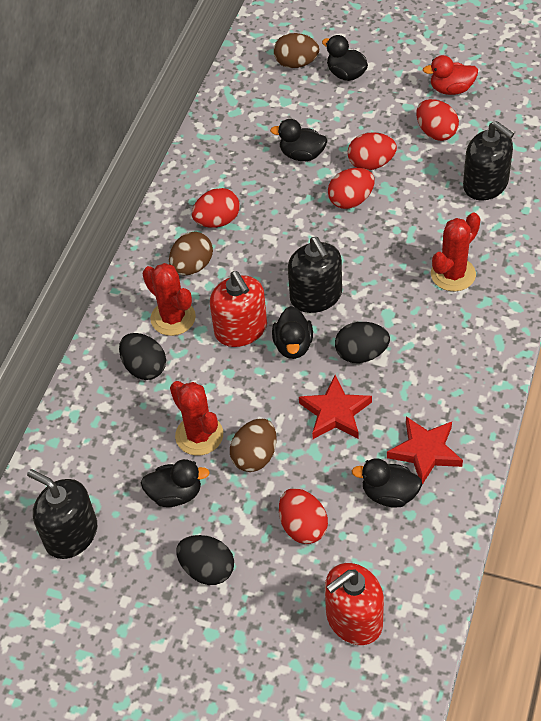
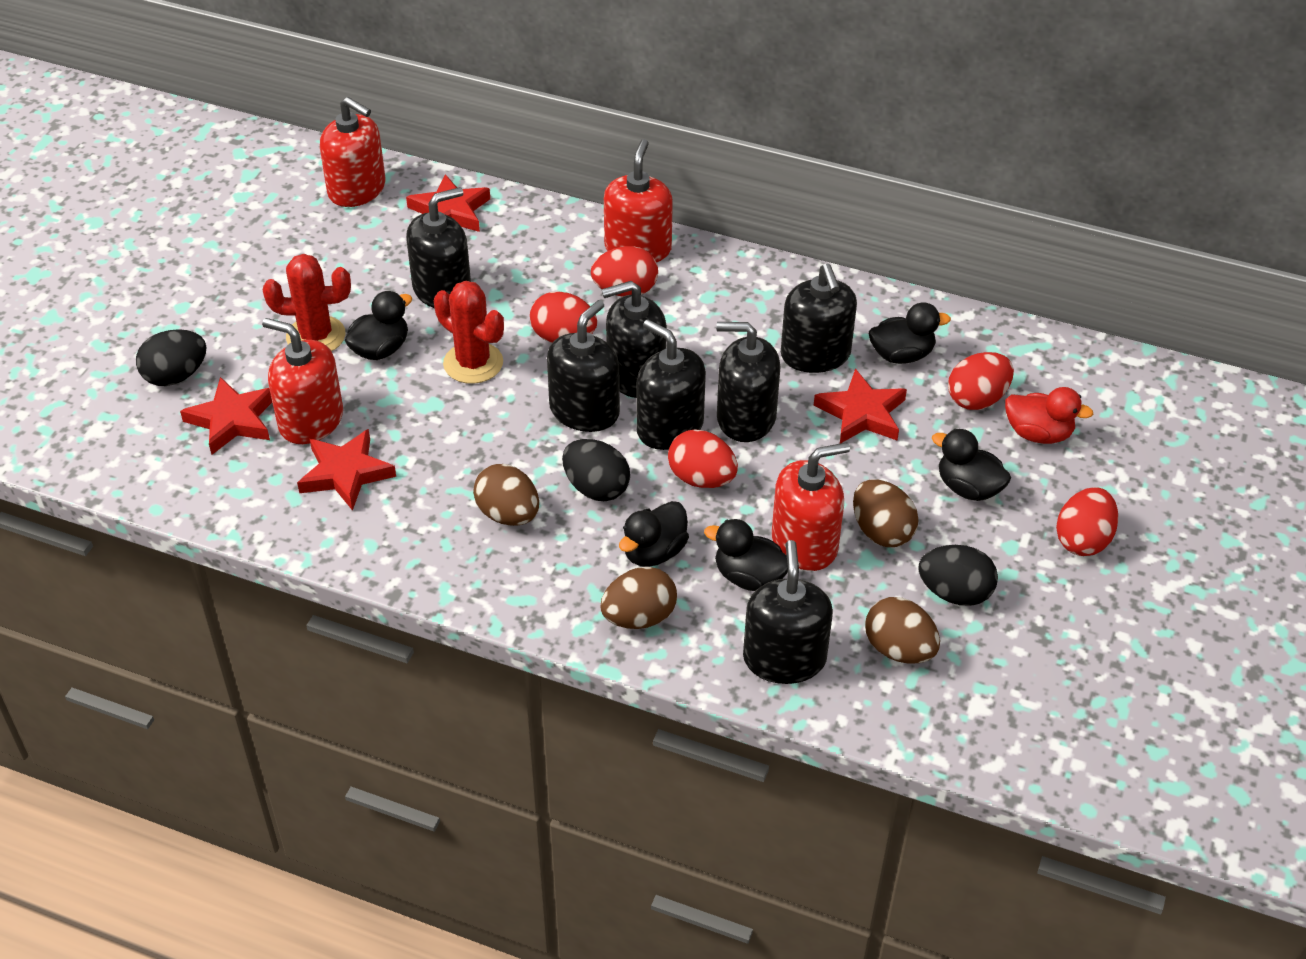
black soap dispenser: 3 -> 7
brown egg: 3 -> 4
red cactus: 3 -> 2
red soap dispenser: 2 -> 4
red star: 2 -> 4

